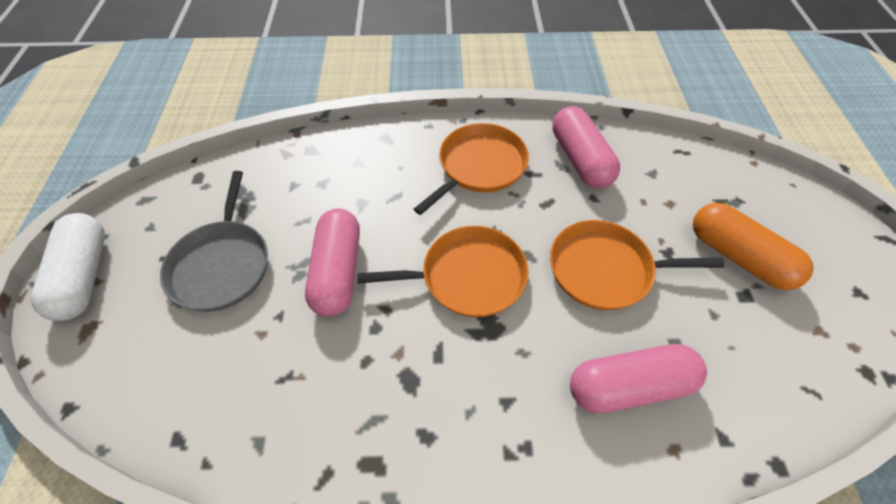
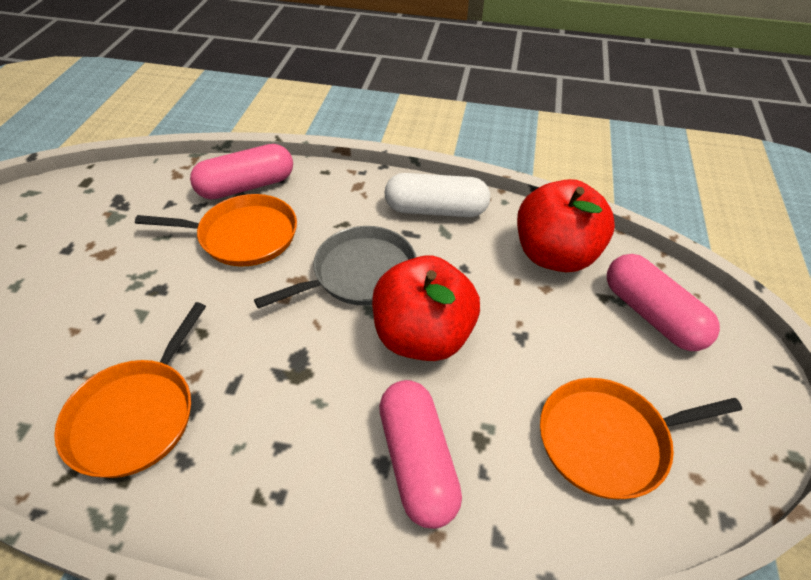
orange capsule: 1 -> 0
red apple: 0 -> 2

